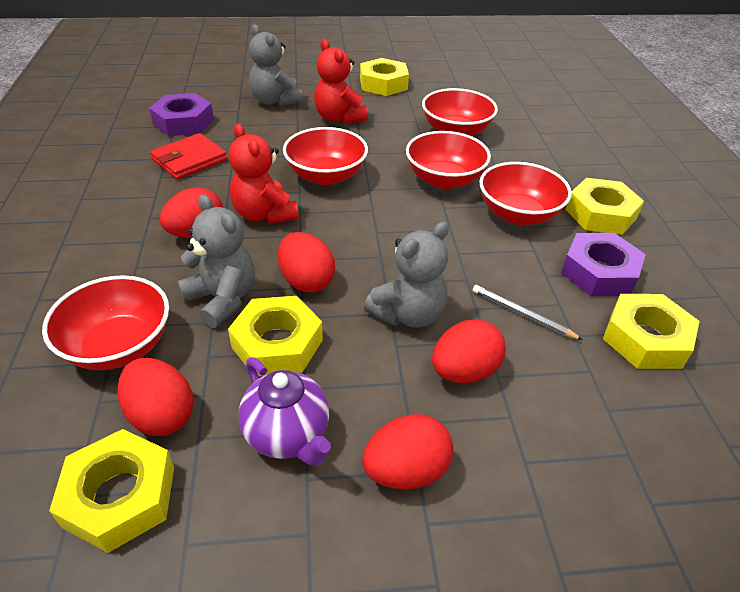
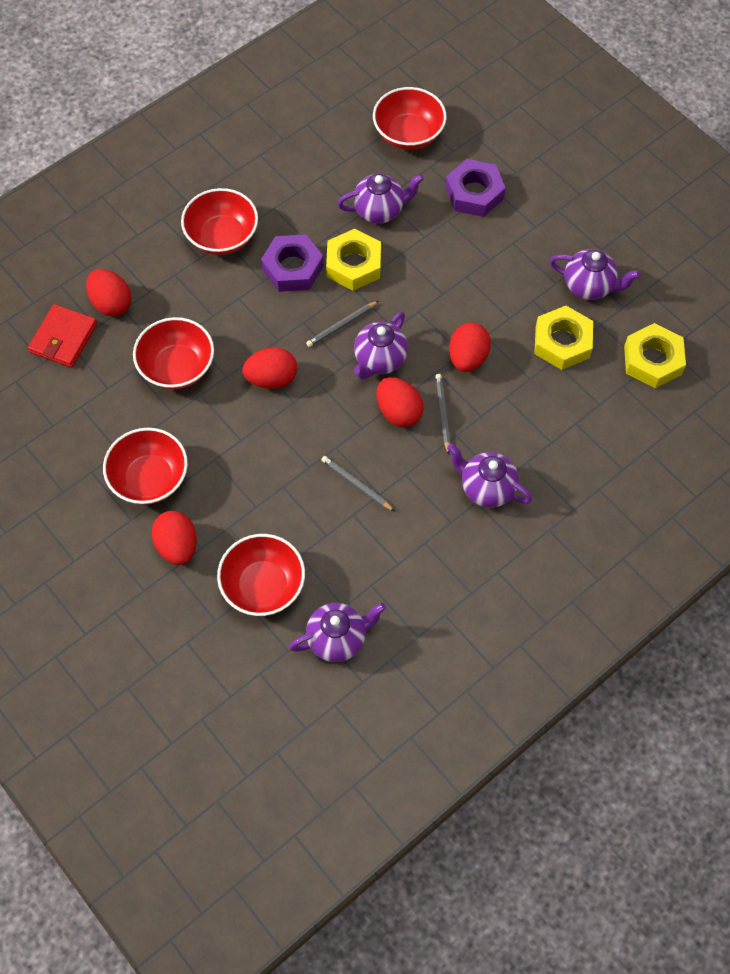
grey pencil: 1 -> 3
grey teddy bear: 3 -> 0
purple teapot: 1 -> 5
red teddy bear: 2 -> 0
yellow nut: 5 -> 3

